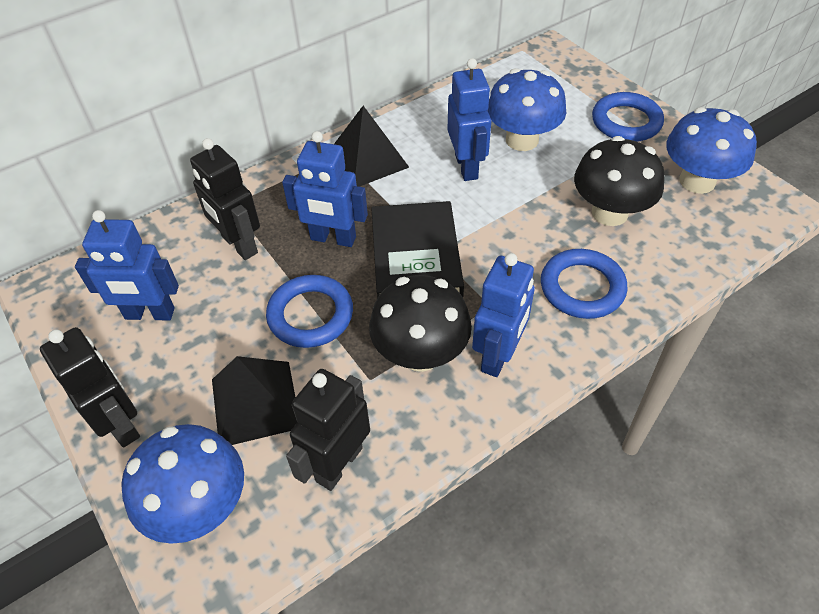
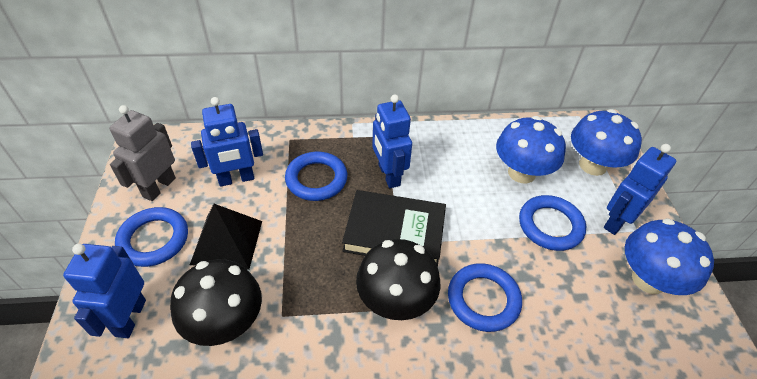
black pyramid: 2 -> 1
black robot: 3 -> 0
blue ring: 3 -> 4
grey robot: 0 -> 1

